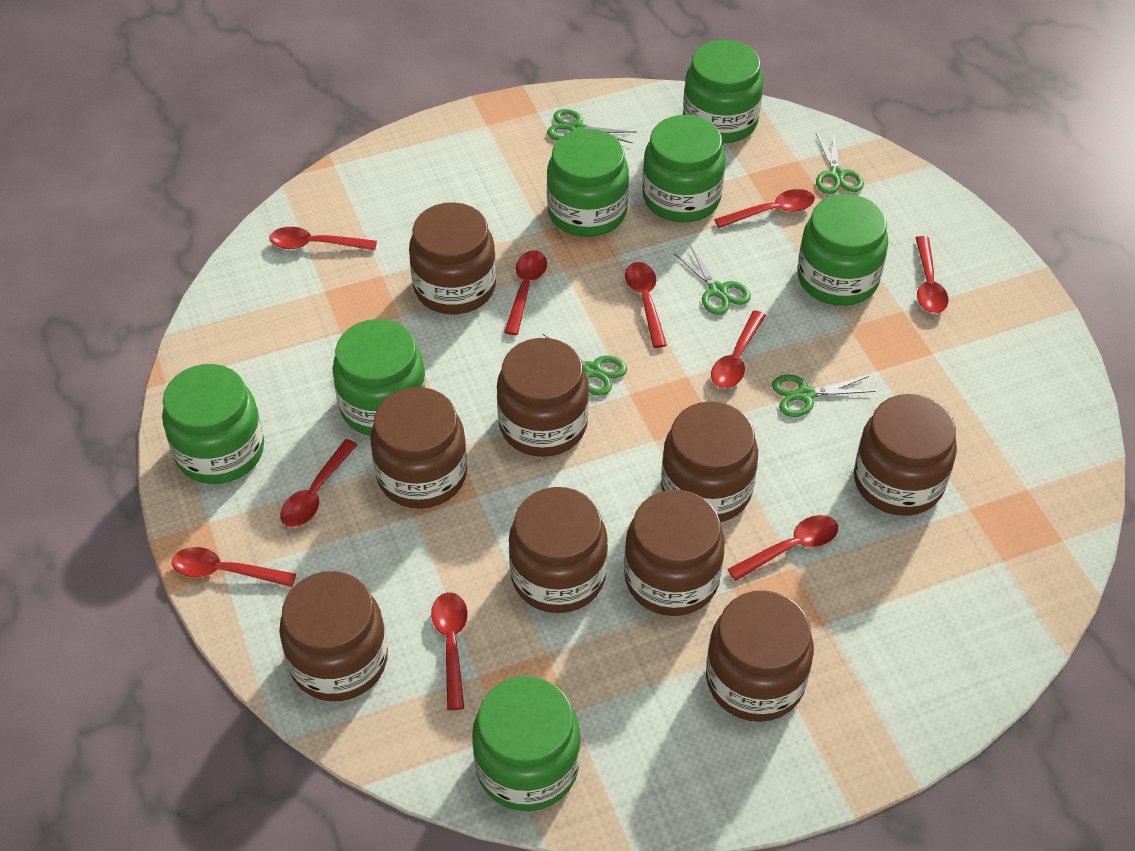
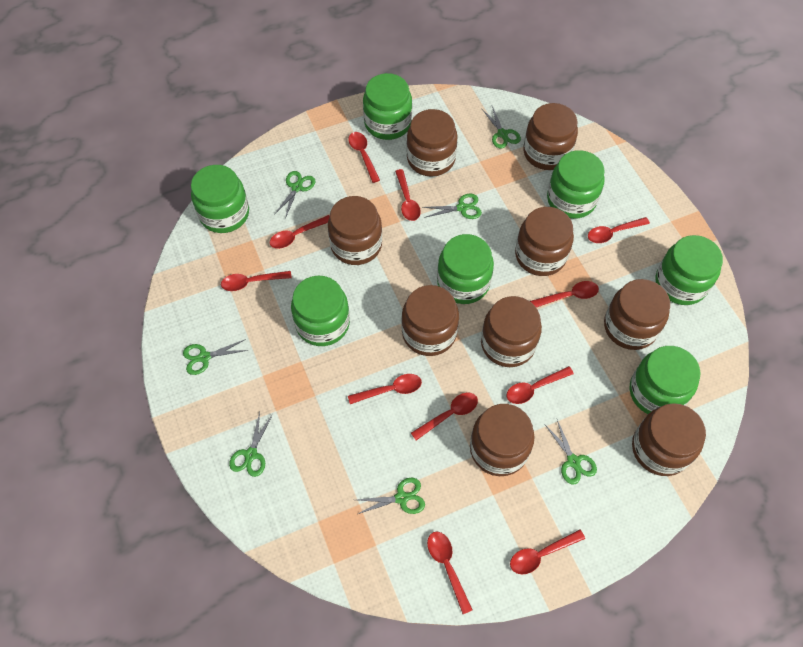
green scissors: 5 -> 7
red spoon: 10 -> 11

